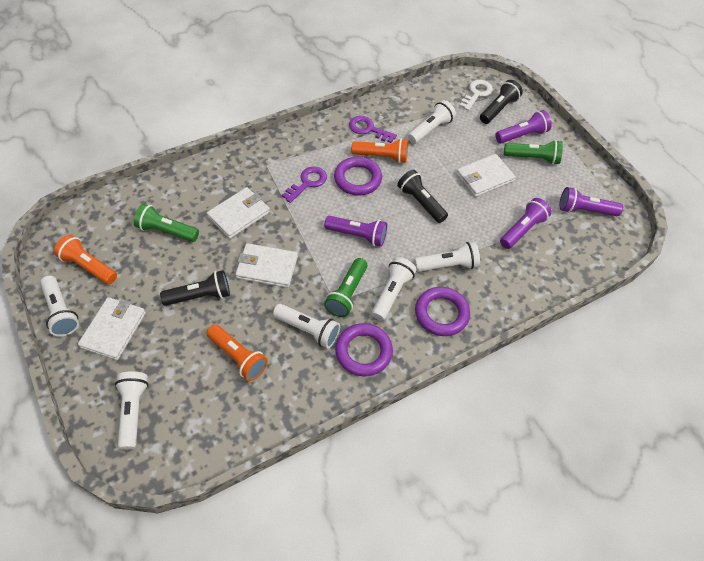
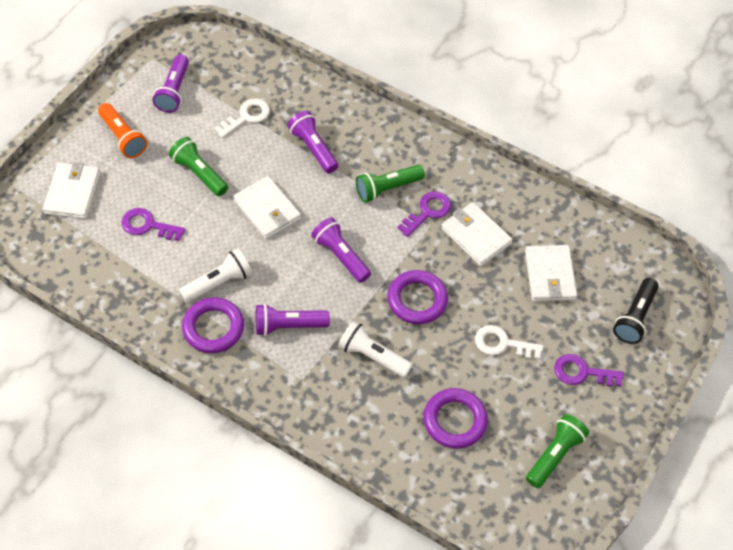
black flashlight: 3 -> 1
orange flashlight: 3 -> 1
purple key: 2 -> 3
white flashlight: 6 -> 2
white key: 1 -> 2

